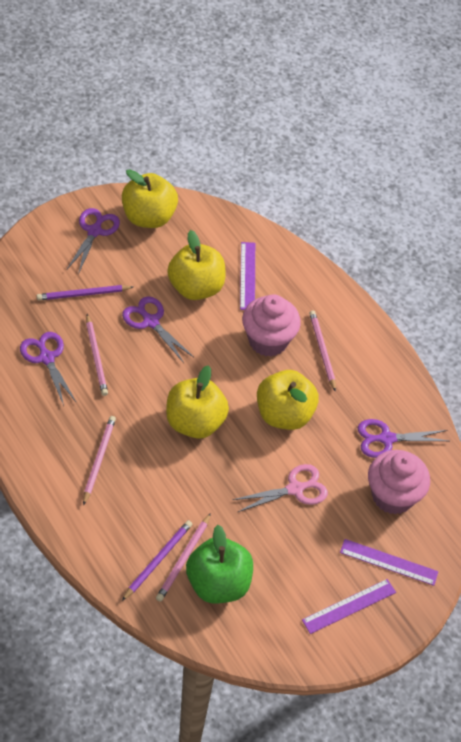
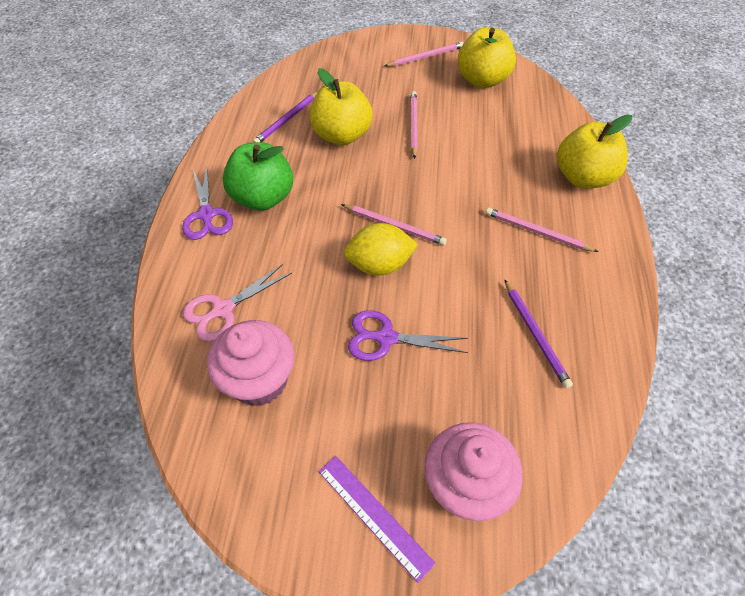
purple ruler: 3 -> 1
purple scissors: 4 -> 2
yellow apple: 4 -> 3
yellow lemon: 0 -> 1

